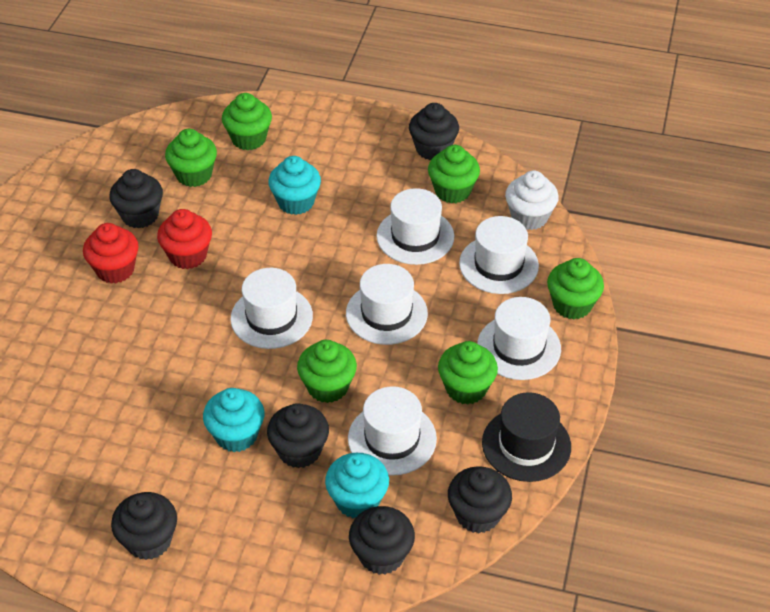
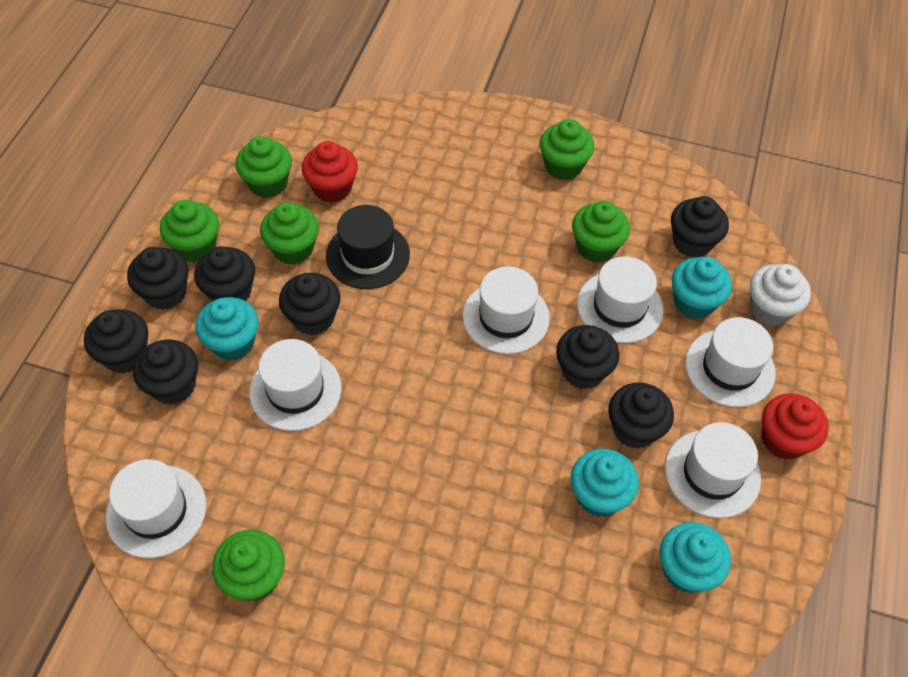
black cupcake: 6 -> 8
turquoise cupcake: 3 -> 4

